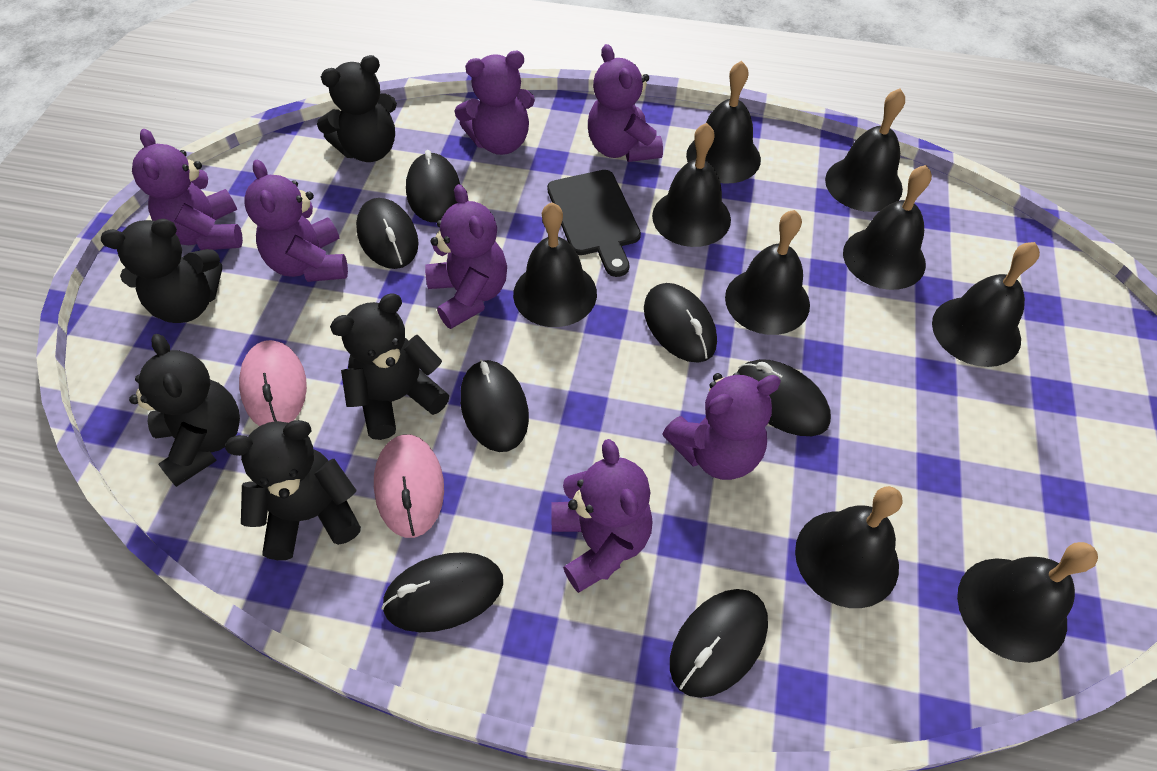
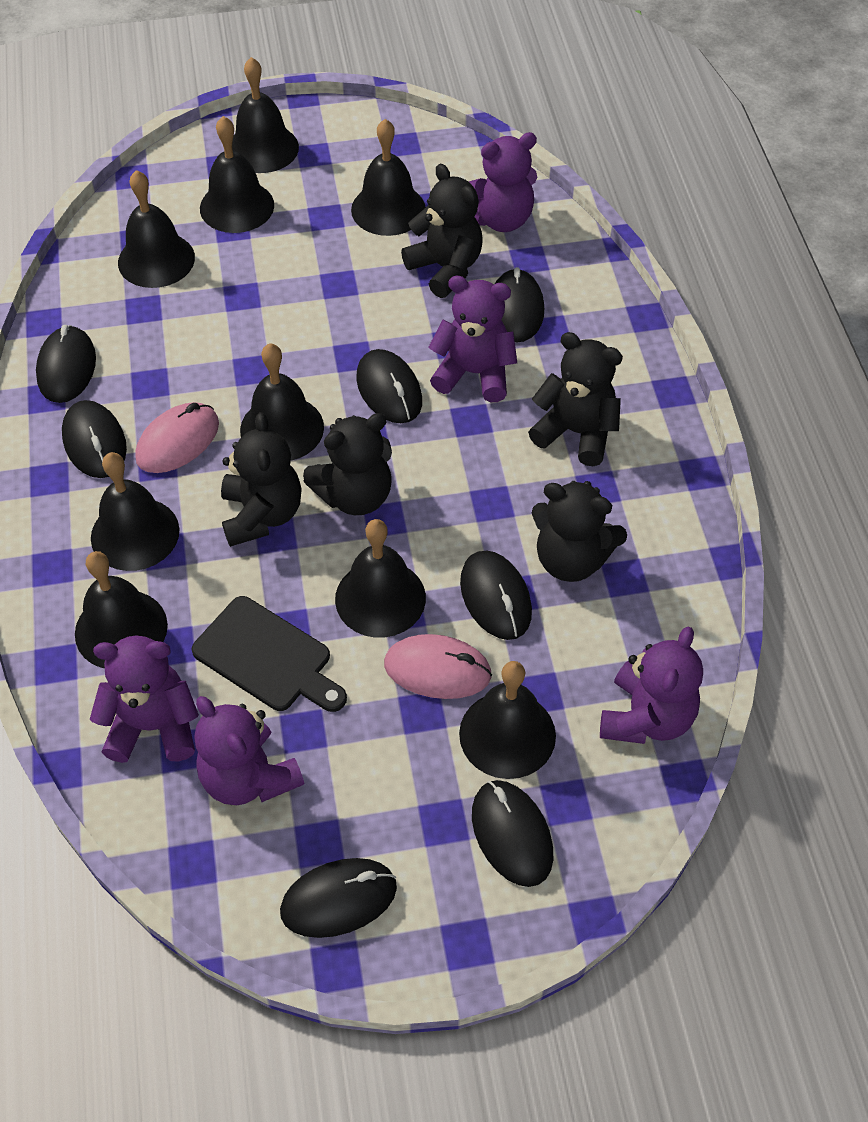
purple teddy bear: 7 -> 5

